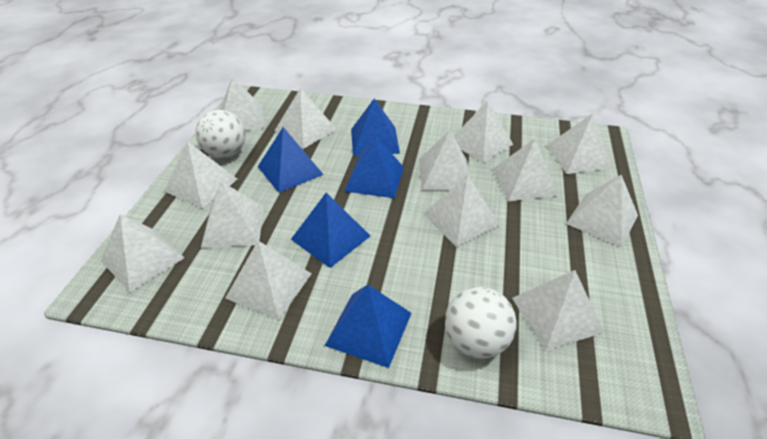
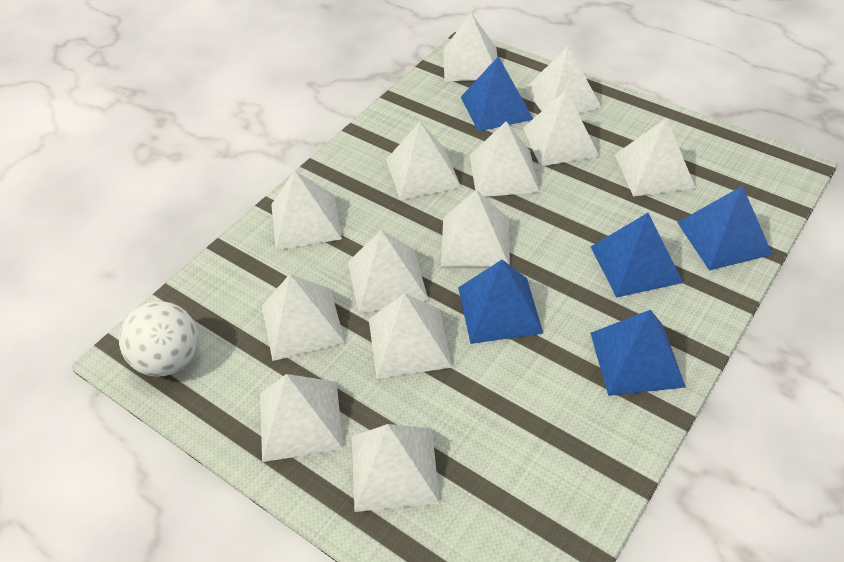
white ball: 2 -> 1

